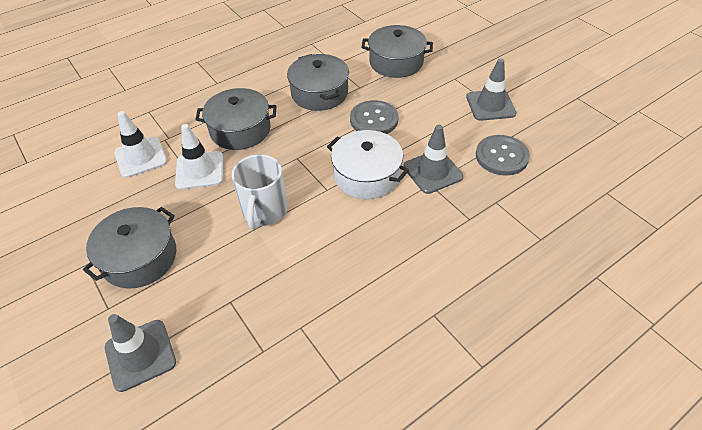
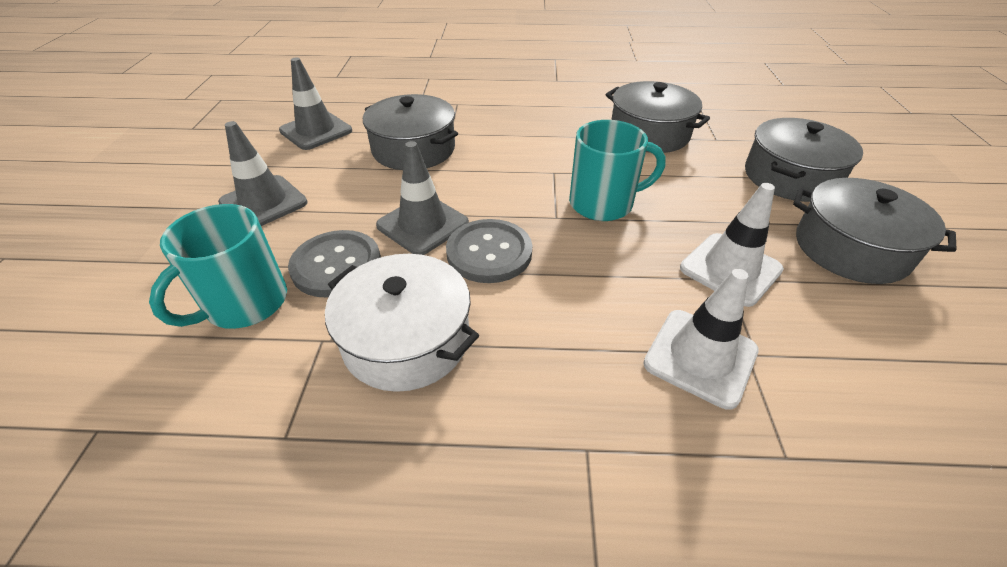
turquoise mug: 0 -> 2
white mug: 1 -> 0

